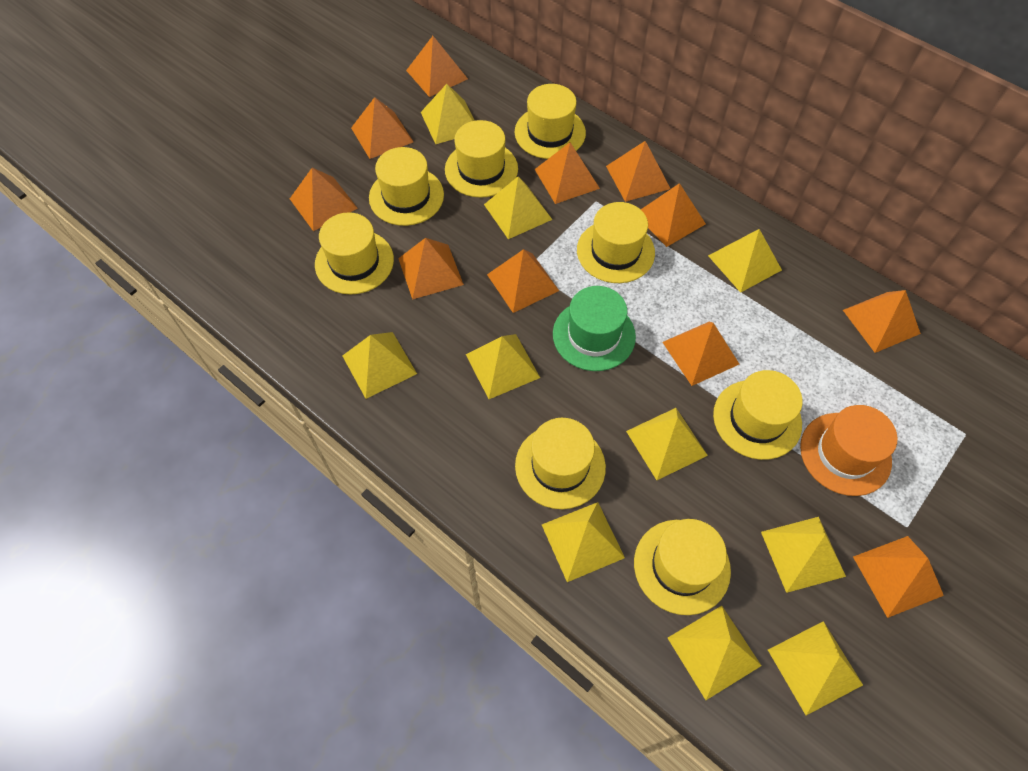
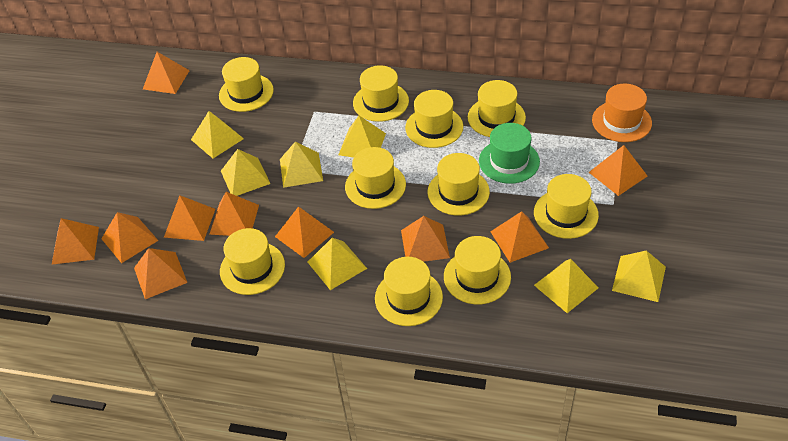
orange pyramid: 11 -> 10
yellow hat: 8 -> 10
yellow pyramid: 10 -> 7

